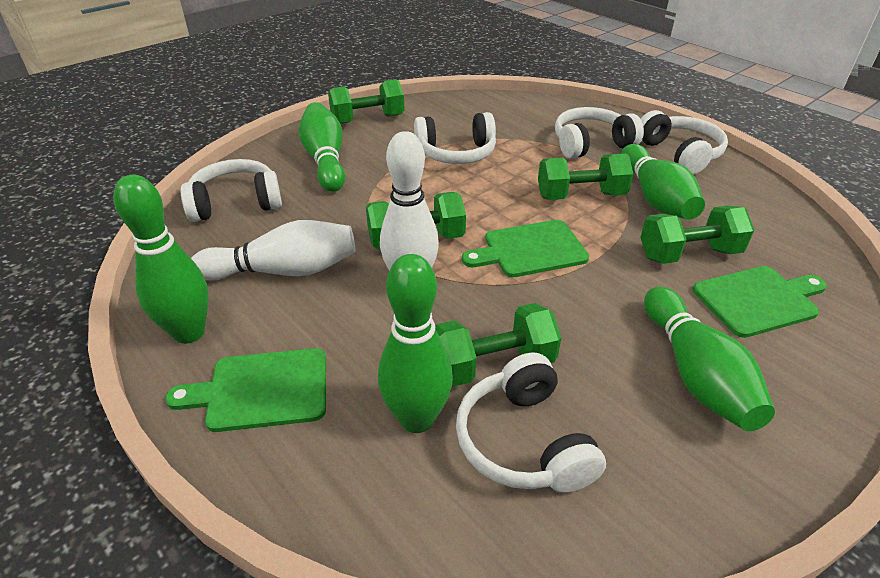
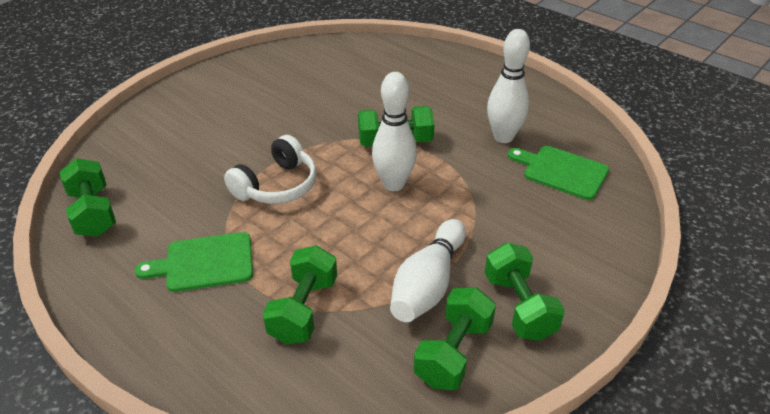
green bowling pin: 5 -> 0
green cutting board: 3 -> 2
white bowling pin: 2 -> 3
white headphones: 5 -> 1

